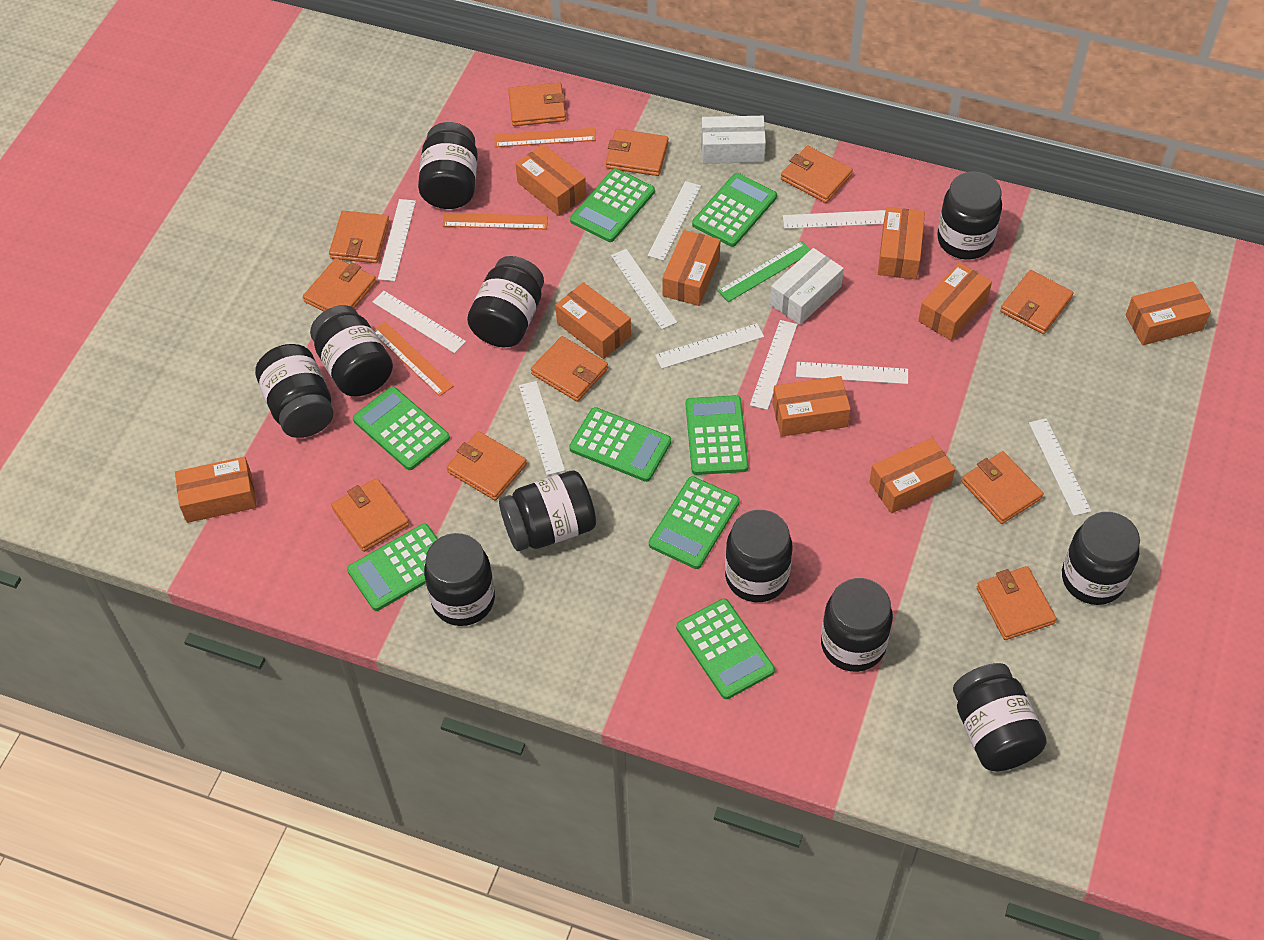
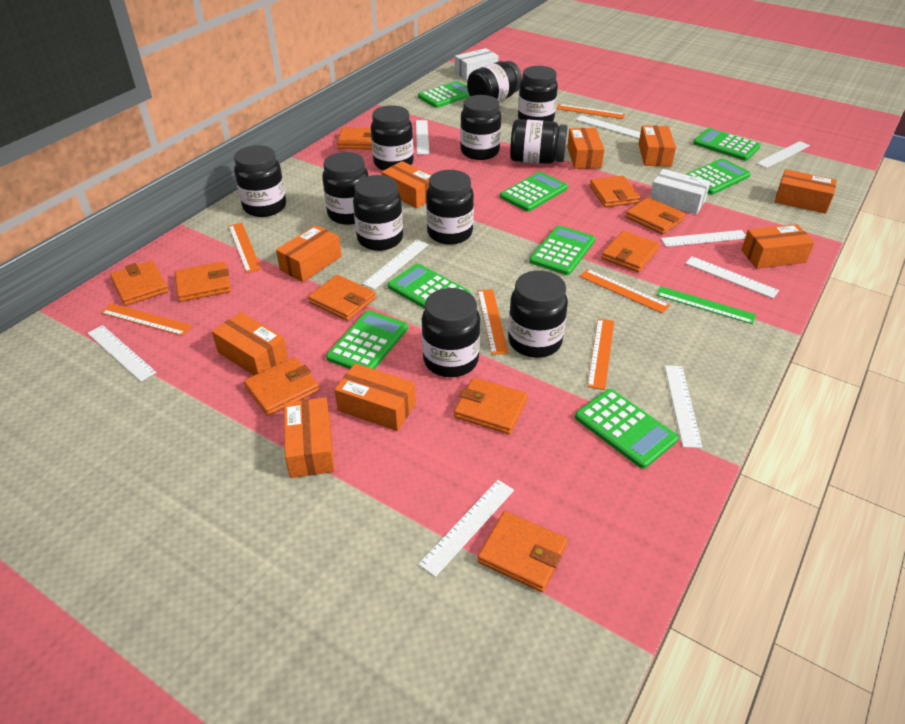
orange ruler: 3 -> 6
orange wallet: 11 -> 10
white ruler: 10 -> 9

